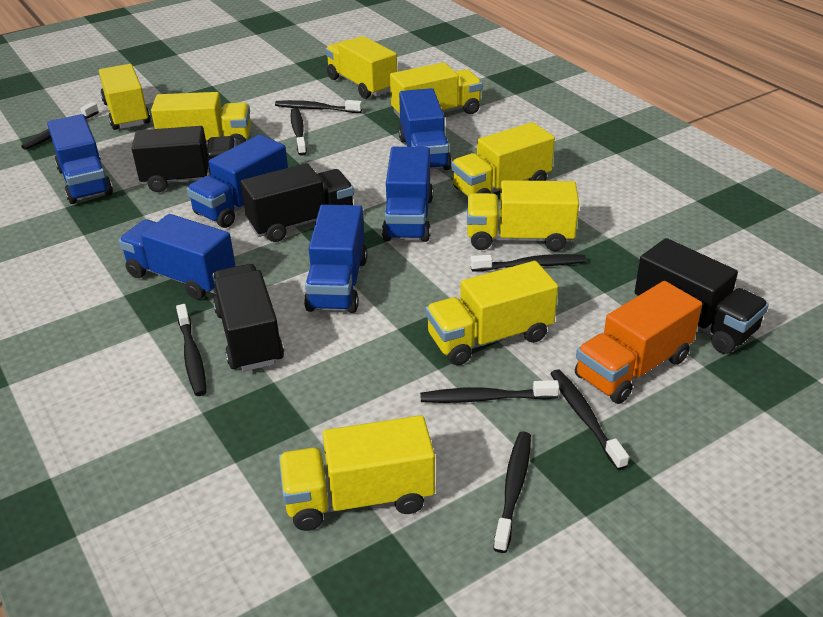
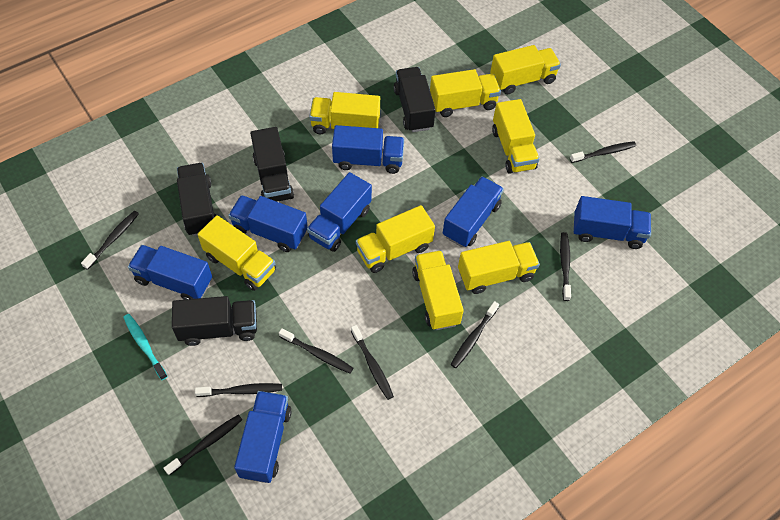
blue truck: 6 -> 7
orange truck: 1 -> 0
turquoise toothbrush: 0 -> 1

